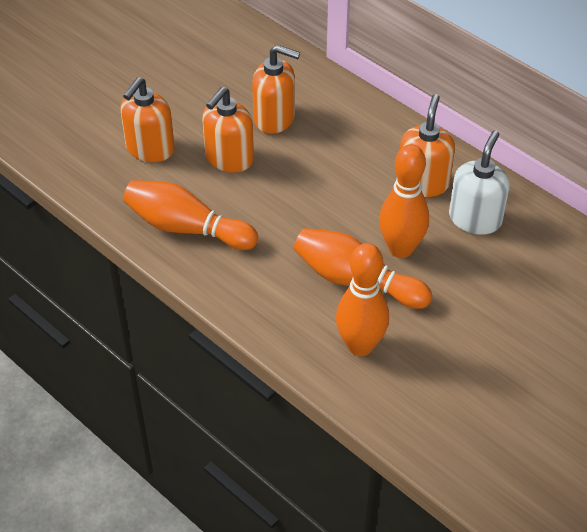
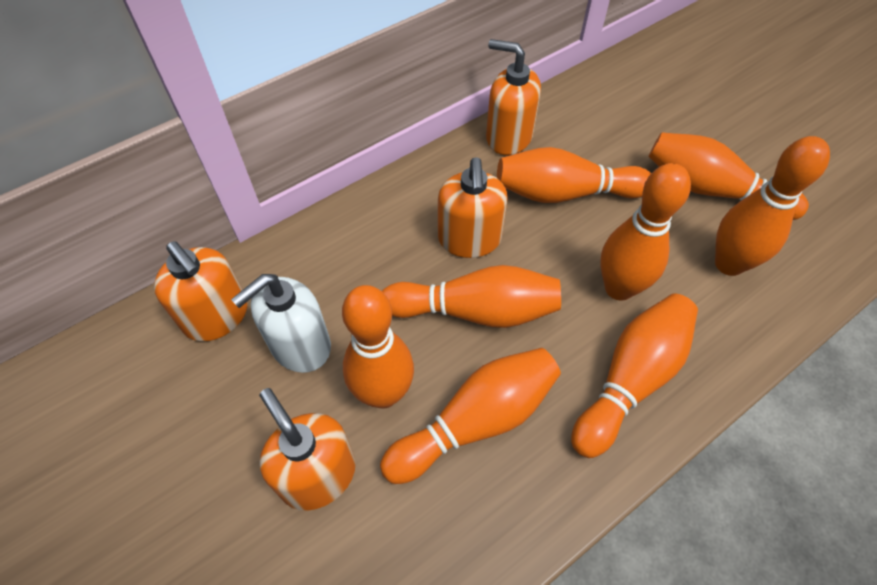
orange bowling pin: 4 -> 8

